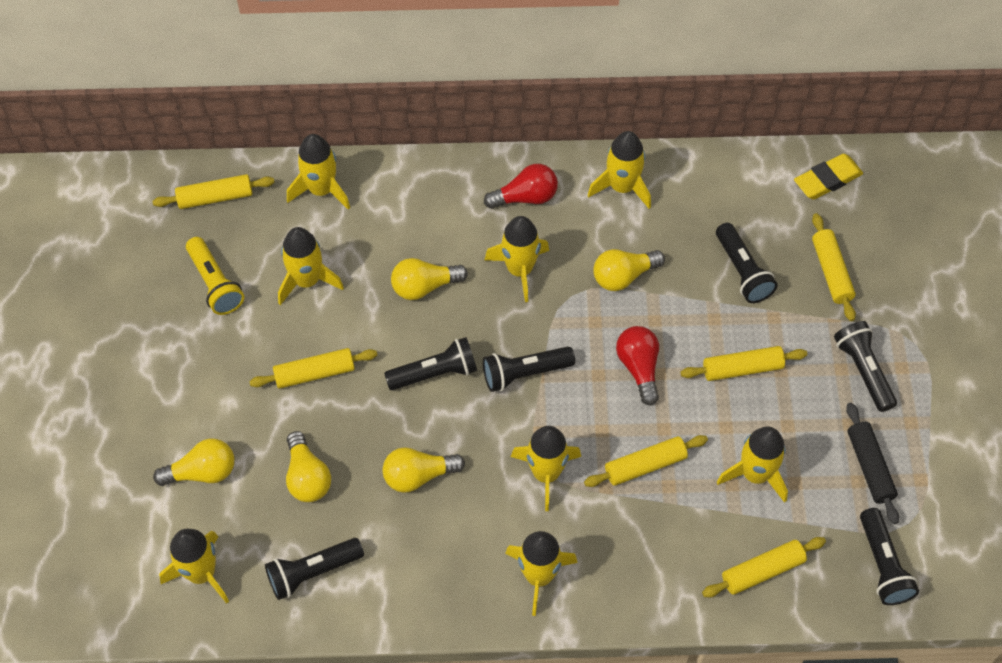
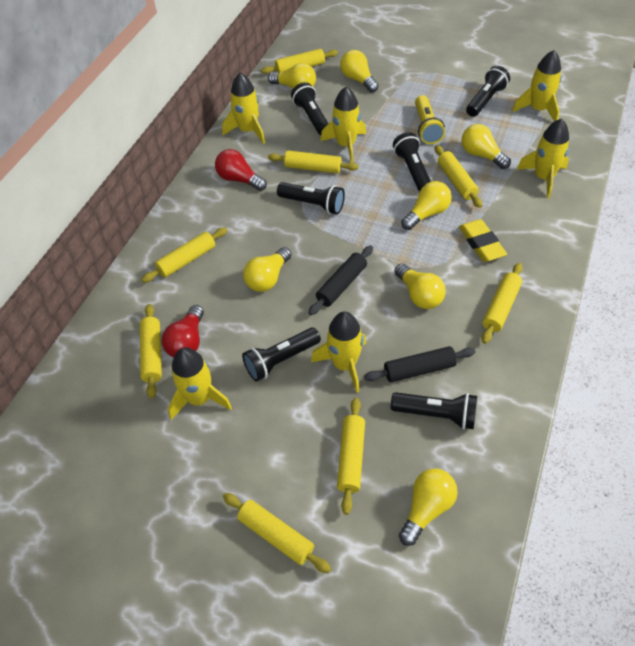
black rolling pin: 1 -> 2
yellow light bulb: 5 -> 7
yellow rocket: 8 -> 6
yellow rolling pin: 6 -> 8

